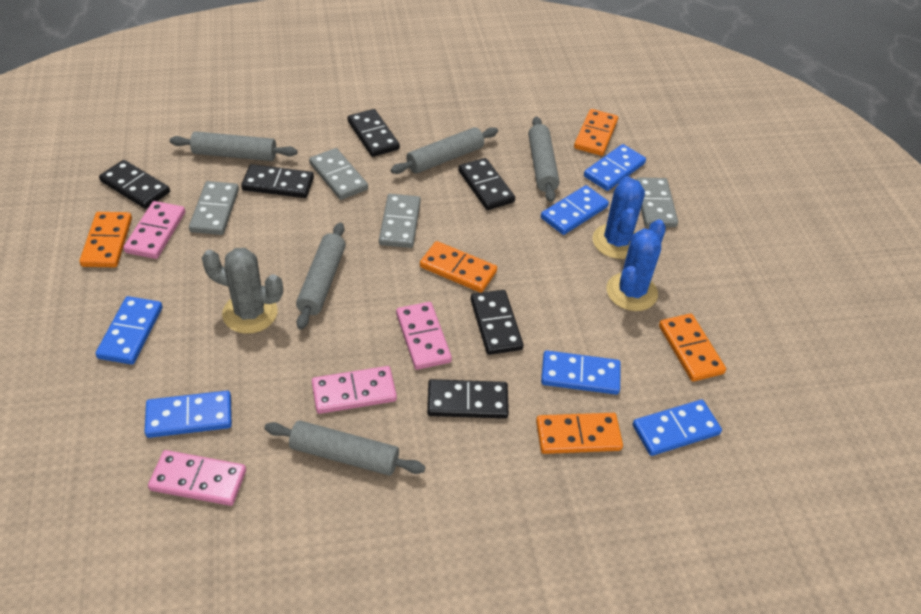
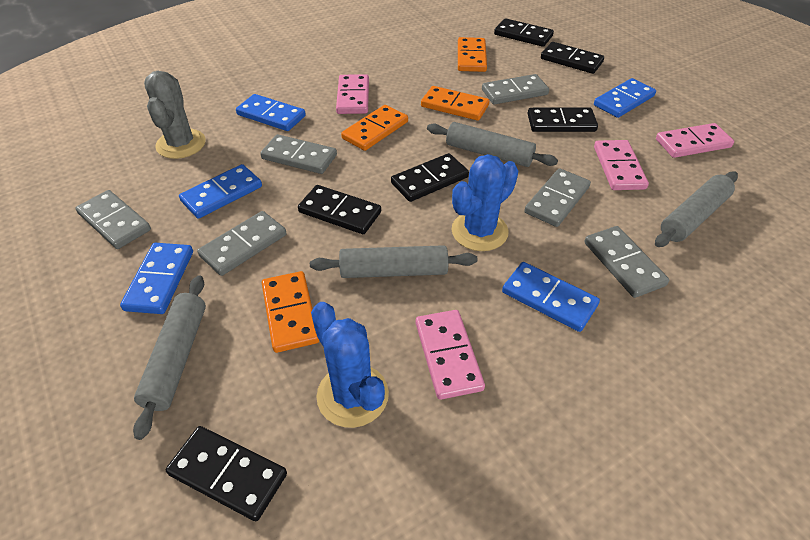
blue domino: 6 -> 5
grey domino: 4 -> 6
grey rolling pin: 5 -> 4
orange domino: 5 -> 4

